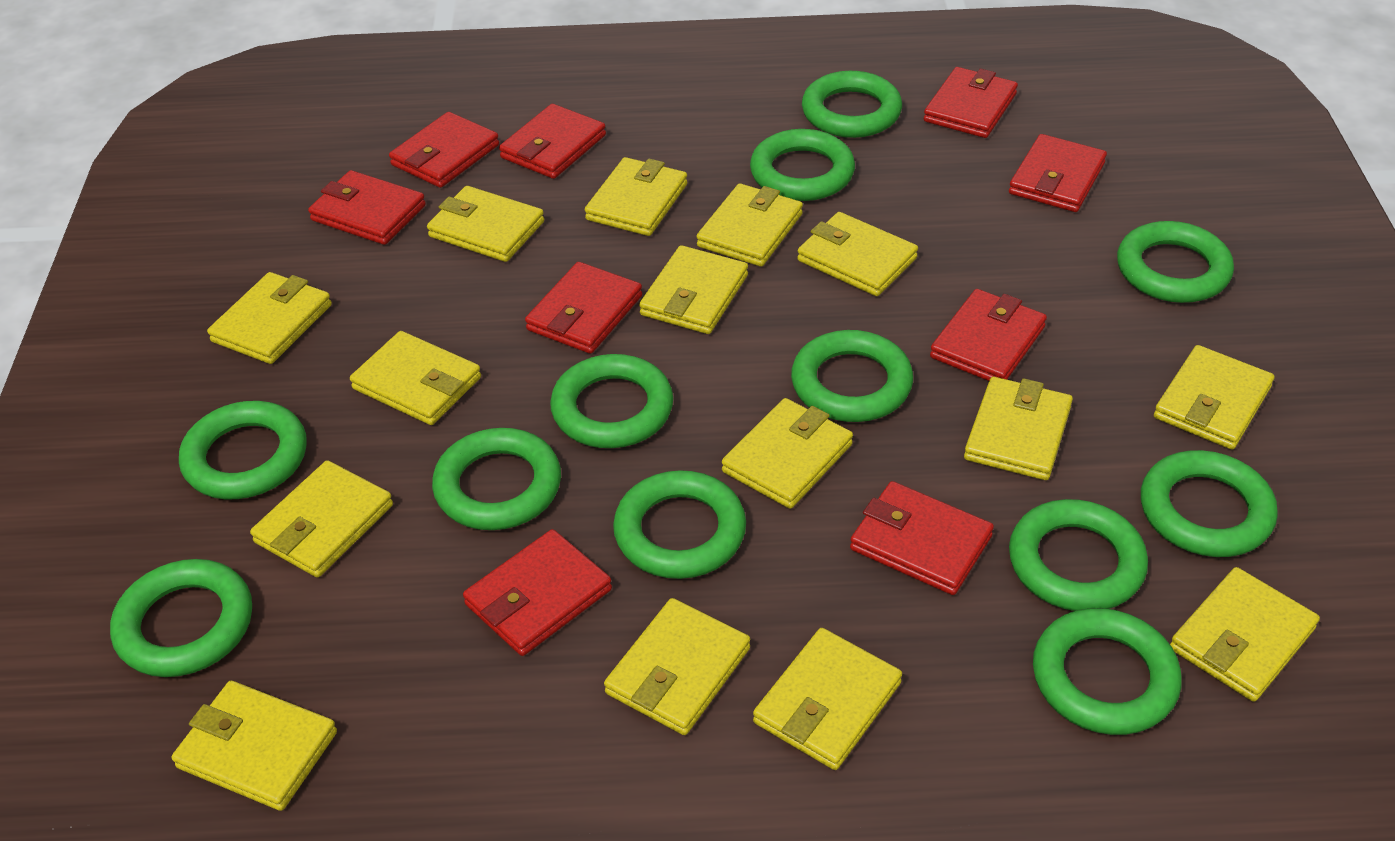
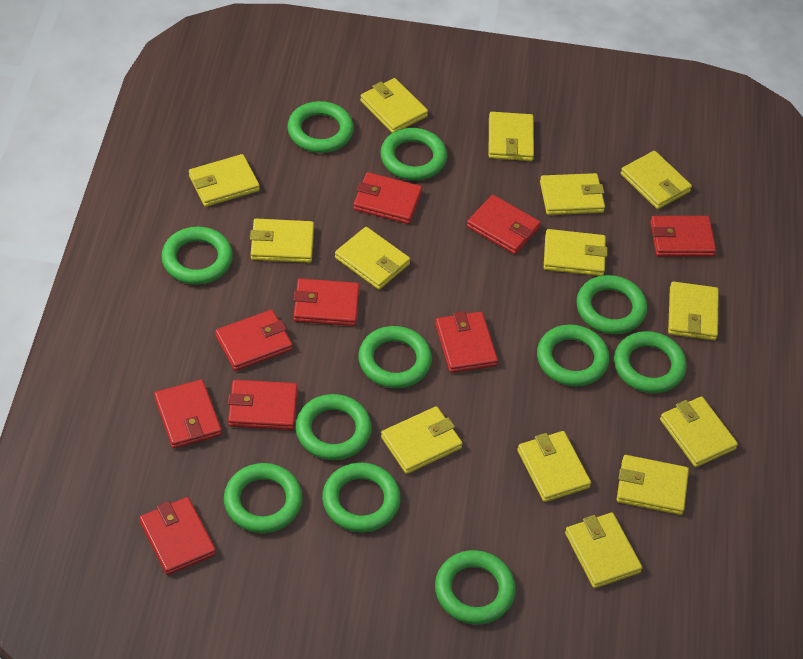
green ring: 12 -> 11
yellow wallet: 15 -> 14

